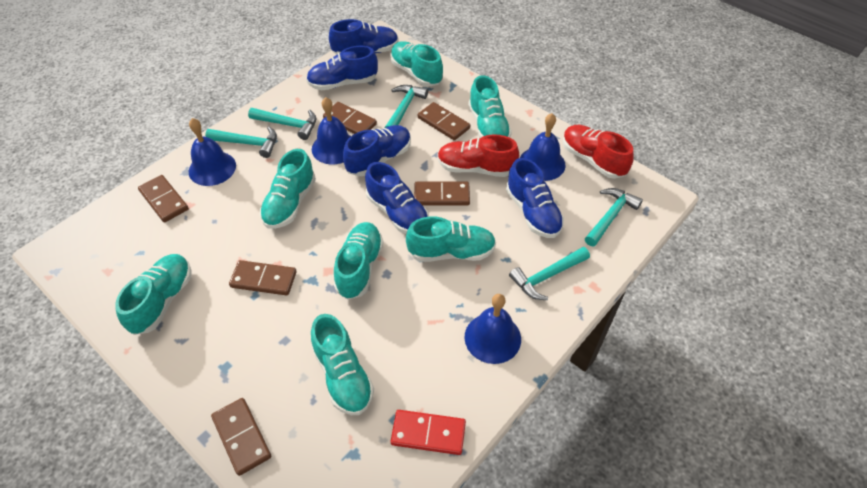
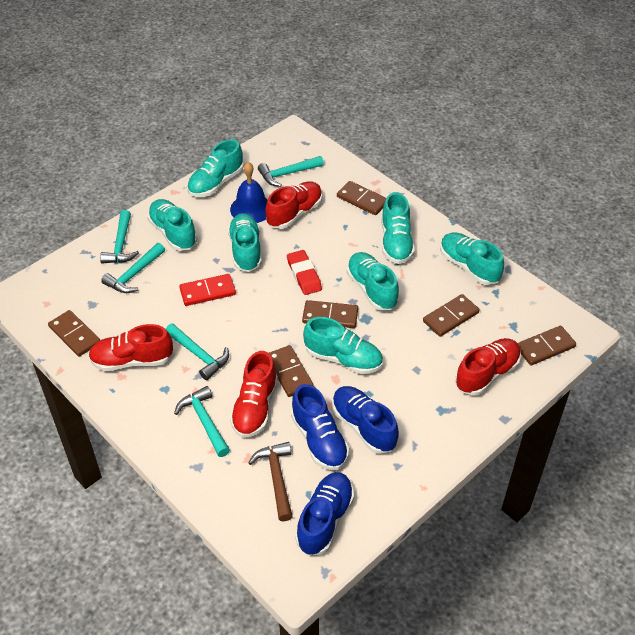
blue bell: 4 -> 1
blue shoe: 5 -> 3
brown hammer: 0 -> 1
red eraser: 0 -> 1
red shoe: 2 -> 4

